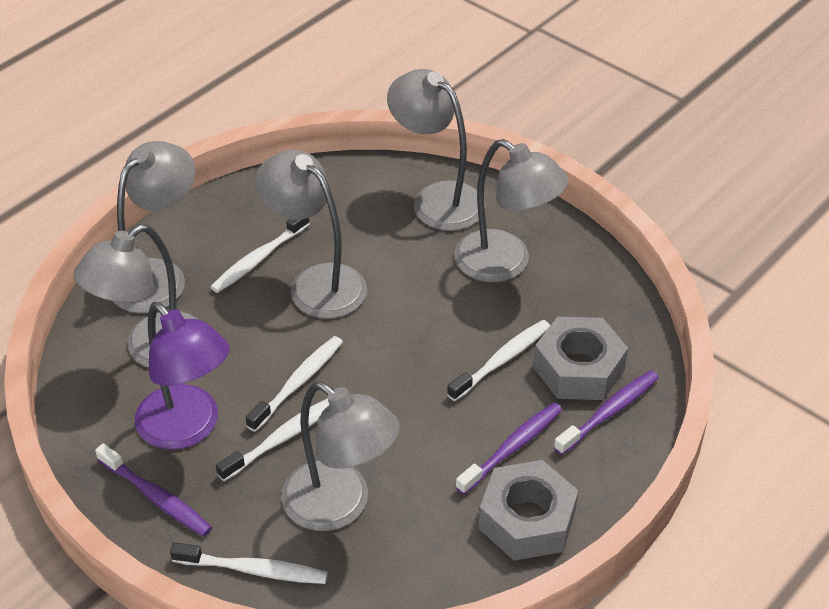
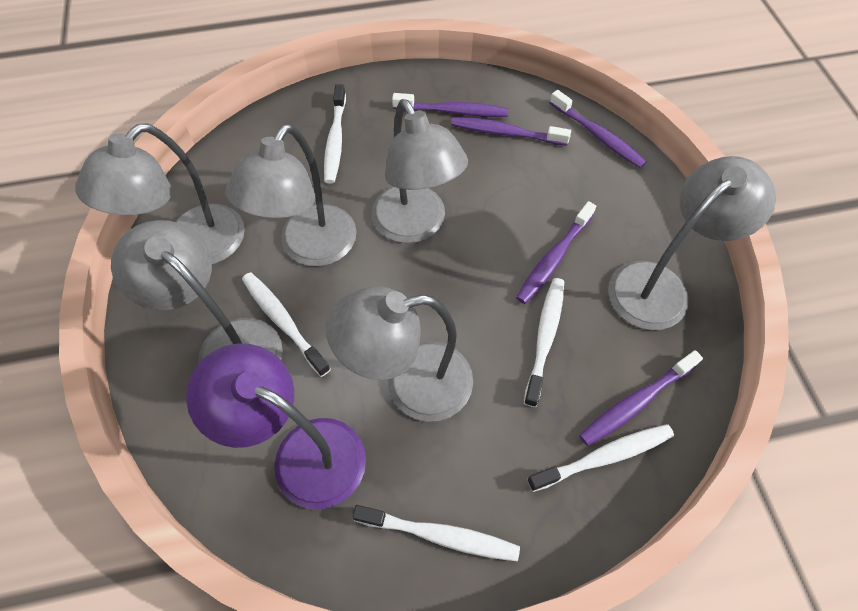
grey nut: 2 -> 0
purple toothbrush: 3 -> 5

